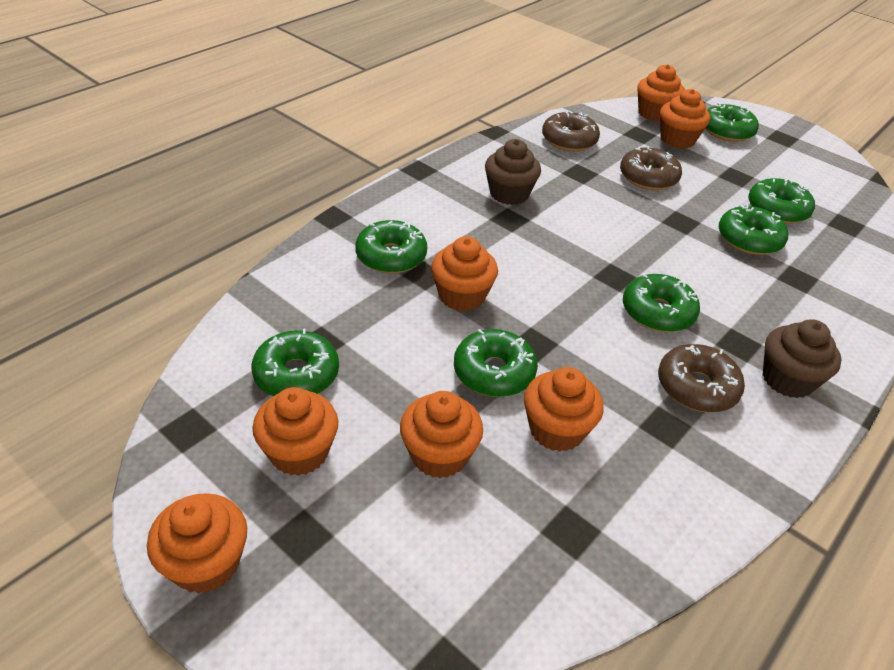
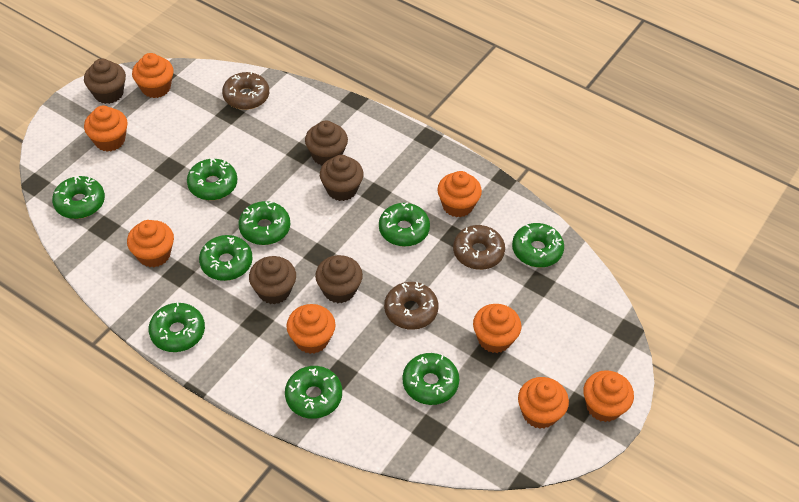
brown cupcake: 2 -> 5
green donut: 7 -> 9
orange cupcake: 7 -> 8

